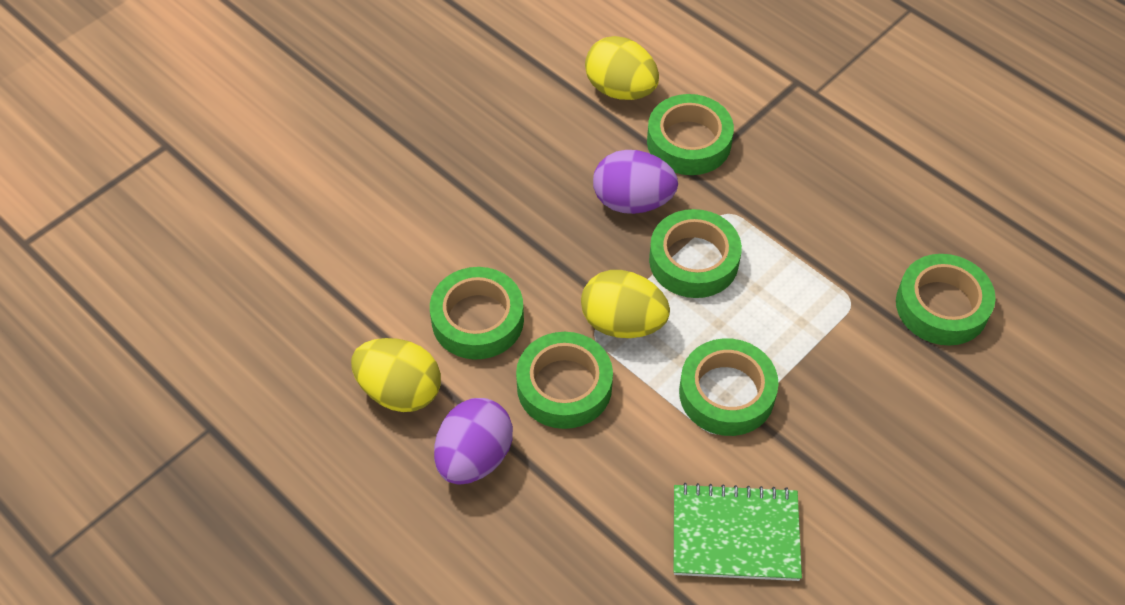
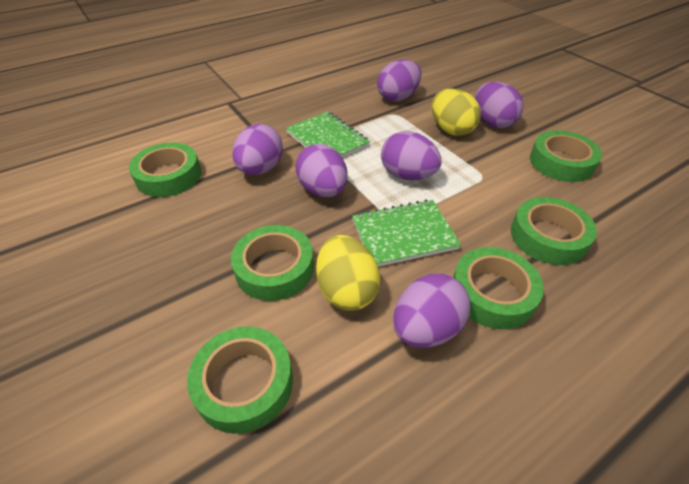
green notebook: 1 -> 2
purple egg: 2 -> 6
yellow egg: 3 -> 2

